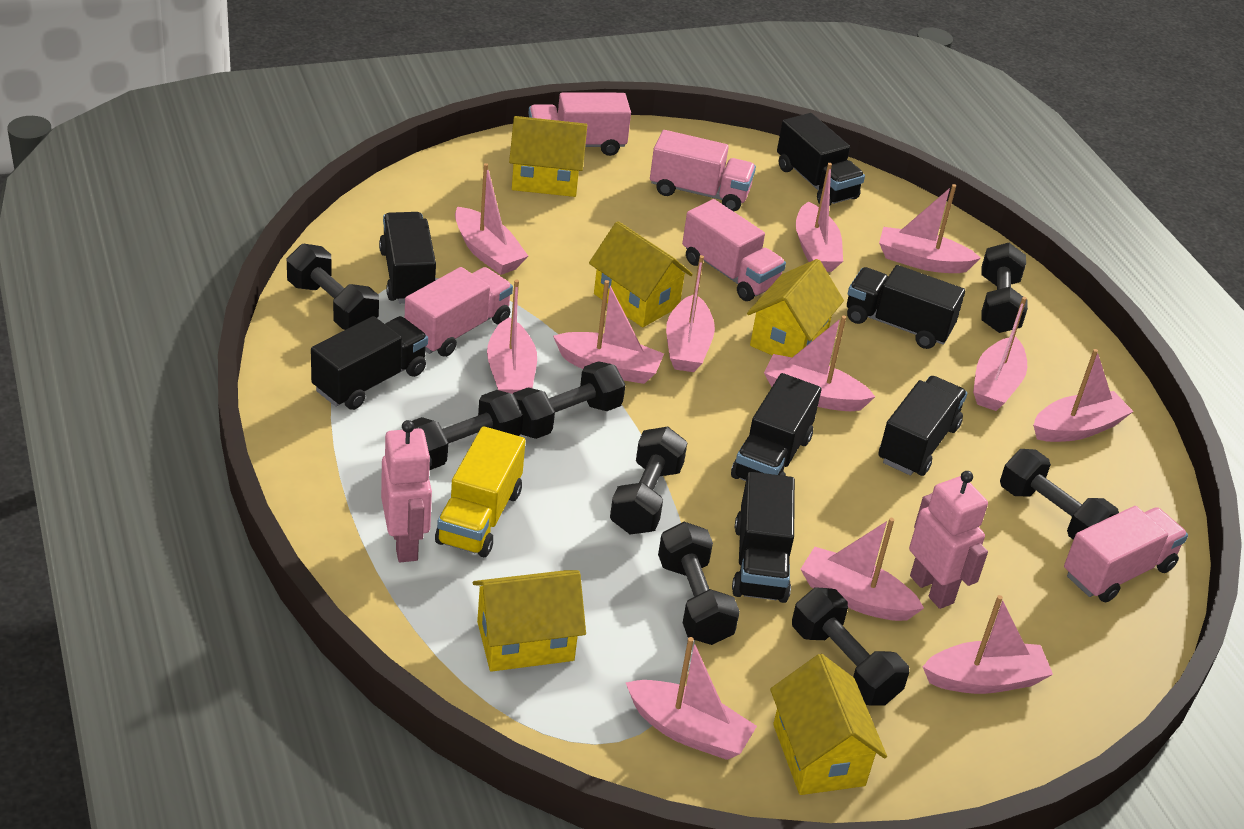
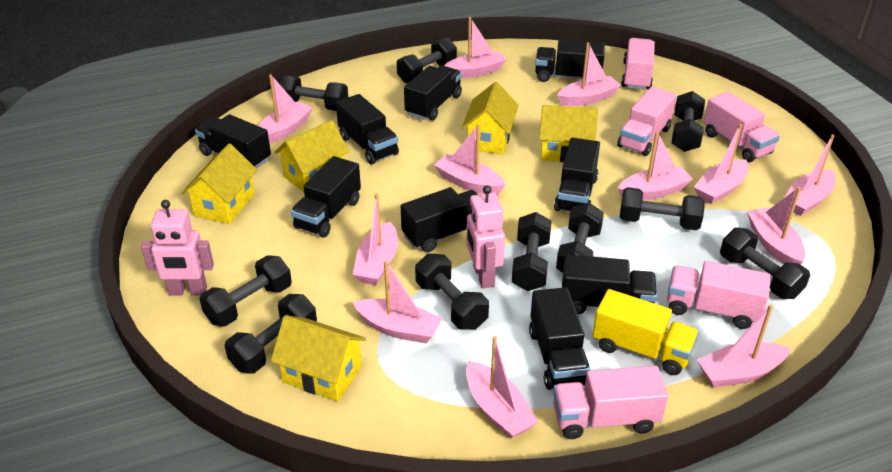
black dumbbell: 8 -> 10
black truck: 7 -> 9

